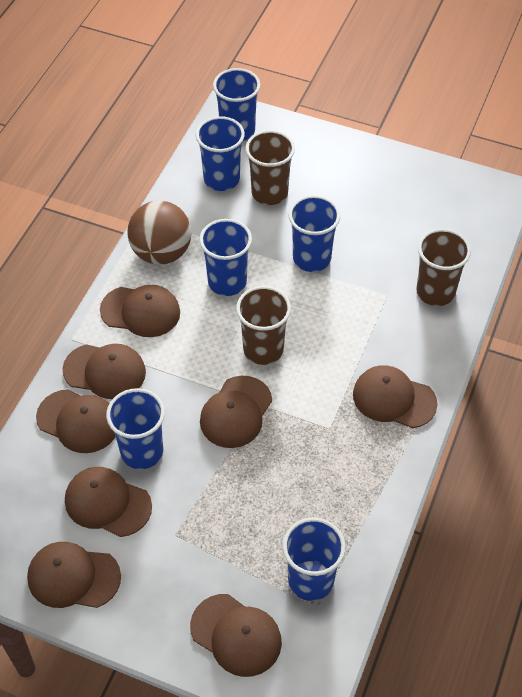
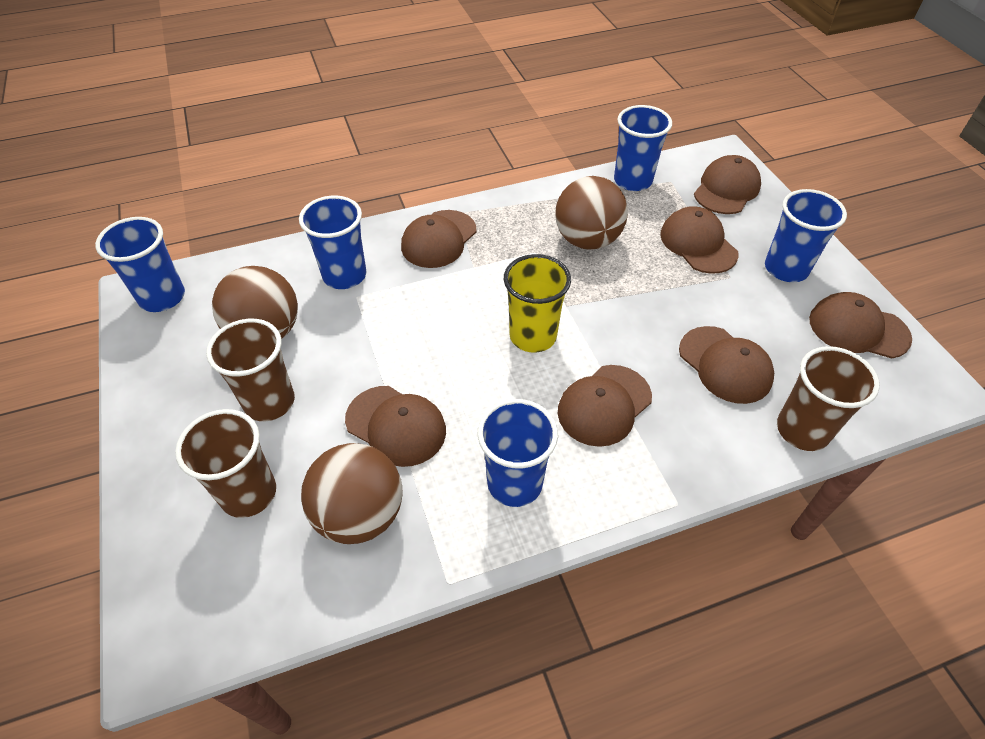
blue cup: 6 -> 5
brown ball: 1 -> 3
brown cap: 8 -> 7
yellow cup: 0 -> 1

